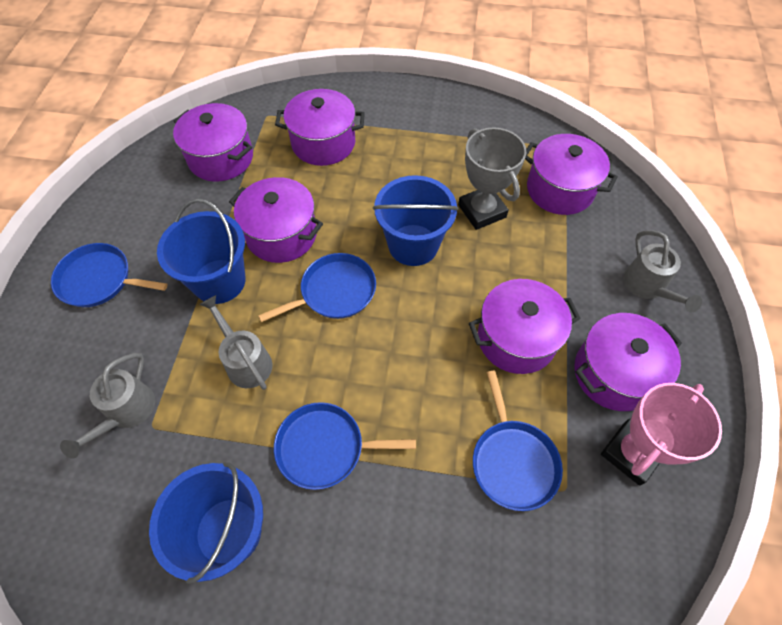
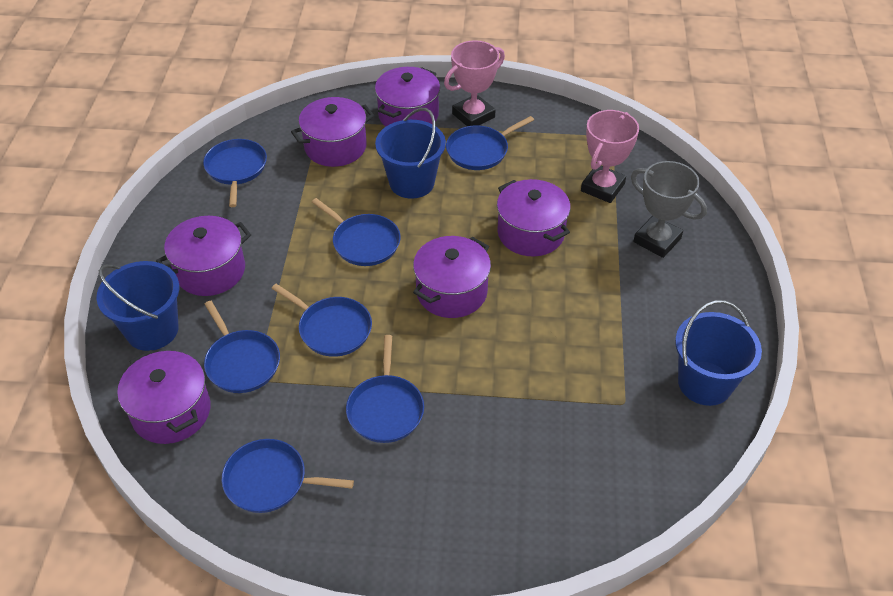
blue pan: 4 -> 7
grey watering can: 3 -> 0
pink trophy: 1 -> 2

